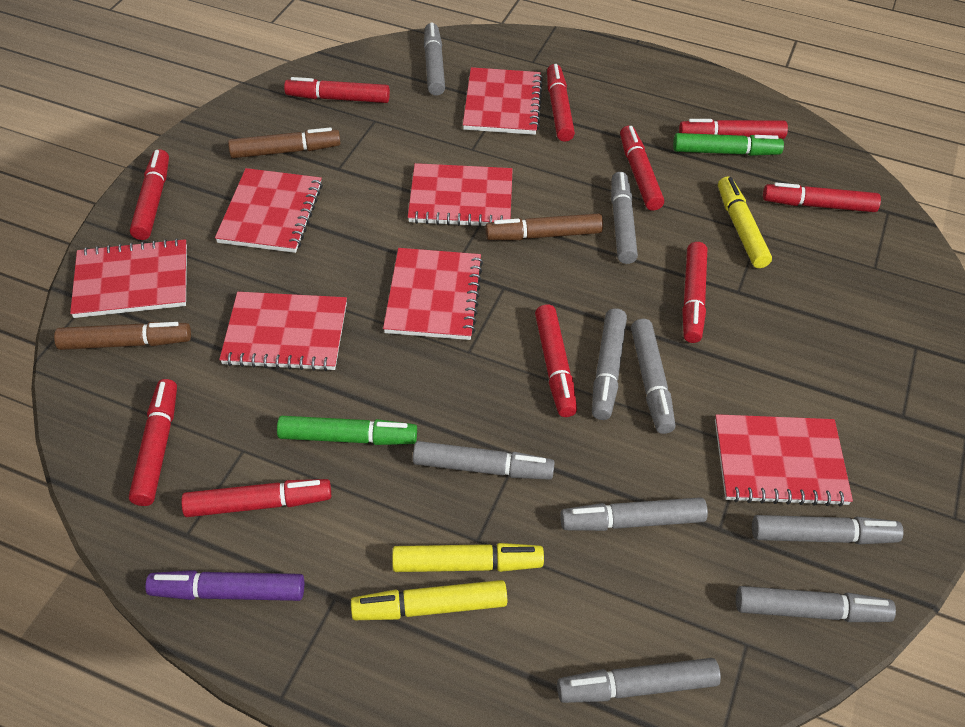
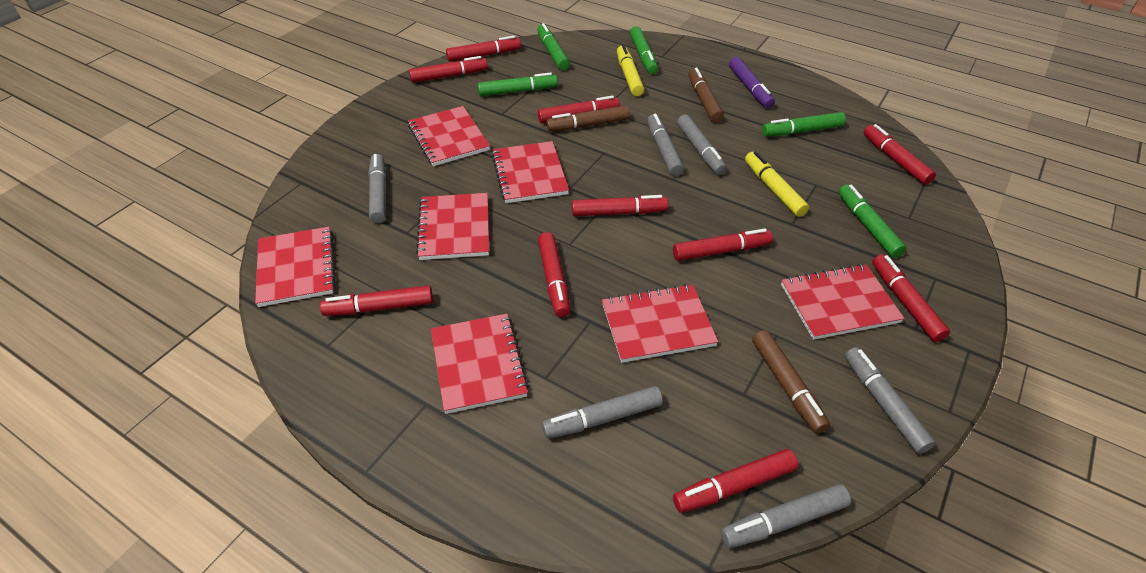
green marker: 2 -> 5
grey marker: 9 -> 6
yellow marker: 3 -> 2

